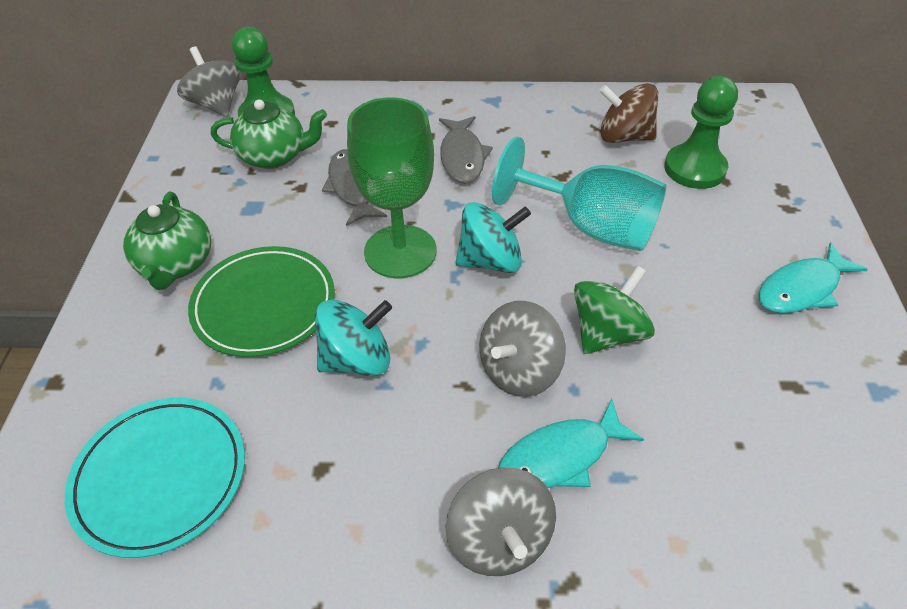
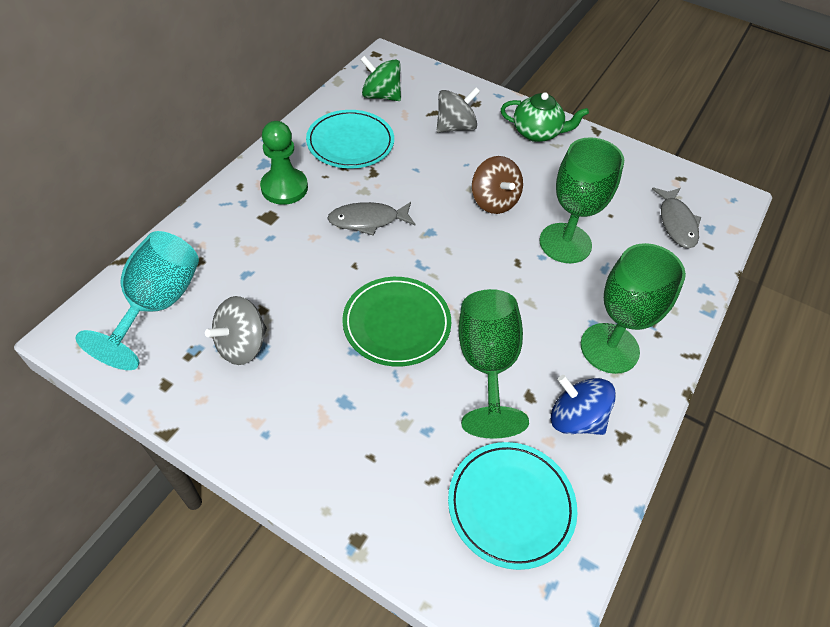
blue spinning top: 0 -> 1
green goblet: 1 -> 3
green pawn: 2 -> 1
green teapot: 2 -> 1
grey spinning top: 3 -> 2
turquoise fish: 2 -> 0
turquoise plate: 1 -> 2
turquoise spinning top: 2 -> 0

